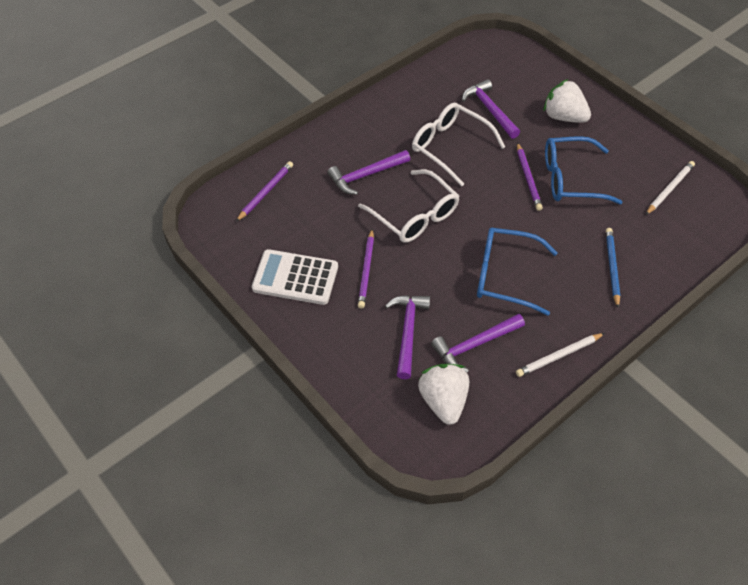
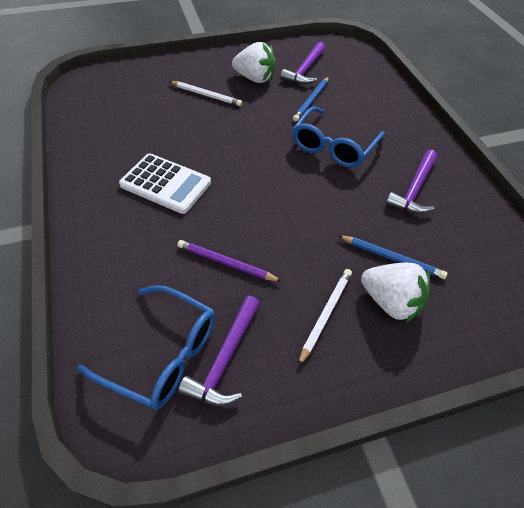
blue pencil: 1 -> 2
purple hammer: 4 -> 3
purple pencil: 3 -> 1
white glasses: 2 -> 0

